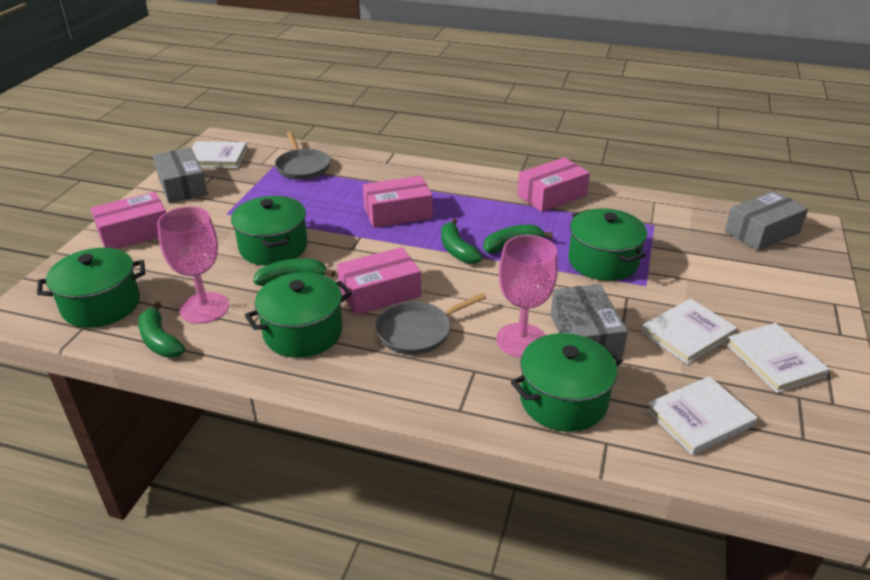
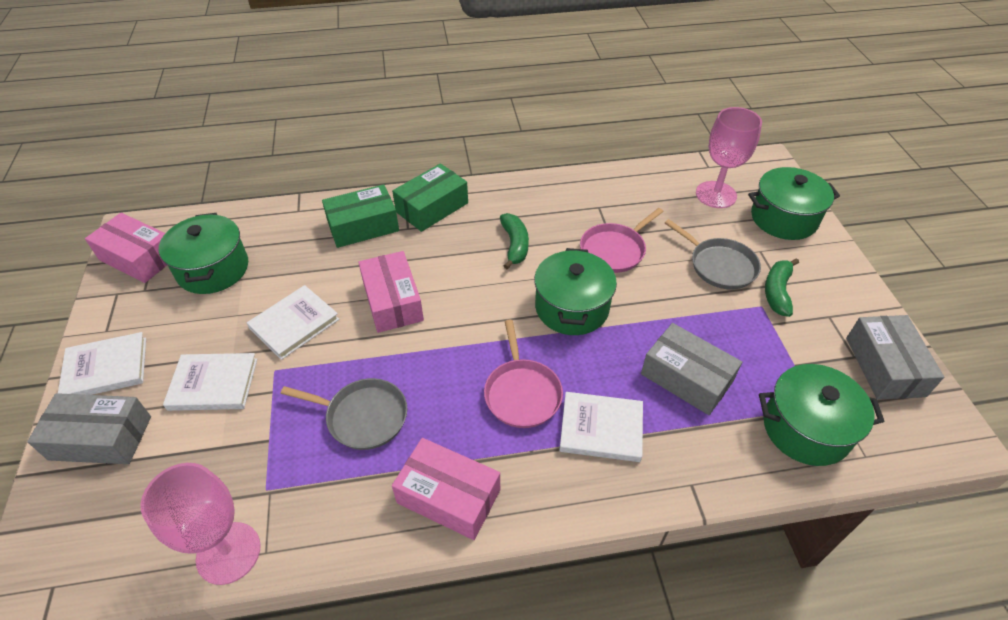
green banana: 4 -> 2
green box: 0 -> 2
green pot: 5 -> 4
pink box: 4 -> 3
pink pan: 0 -> 2

